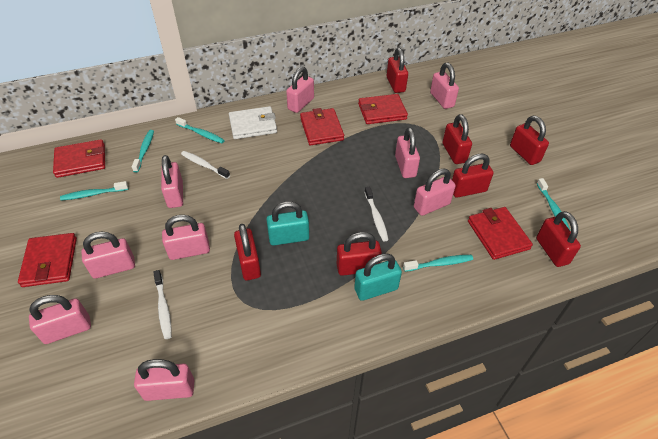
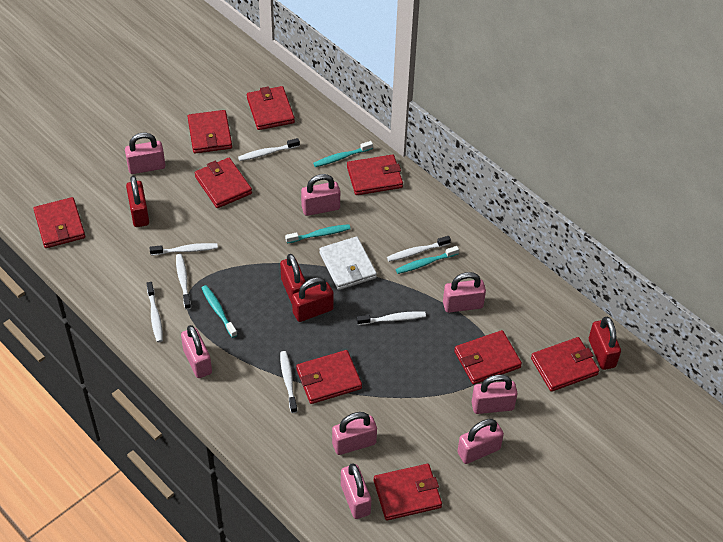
pink padlock: 9 -> 8
red padlock: 7 -> 4
red wallet: 5 -> 9
turquoise padlock: 2 -> 0
turquoise toothbrush: 5 -> 4
white toothbrush: 3 -> 7

